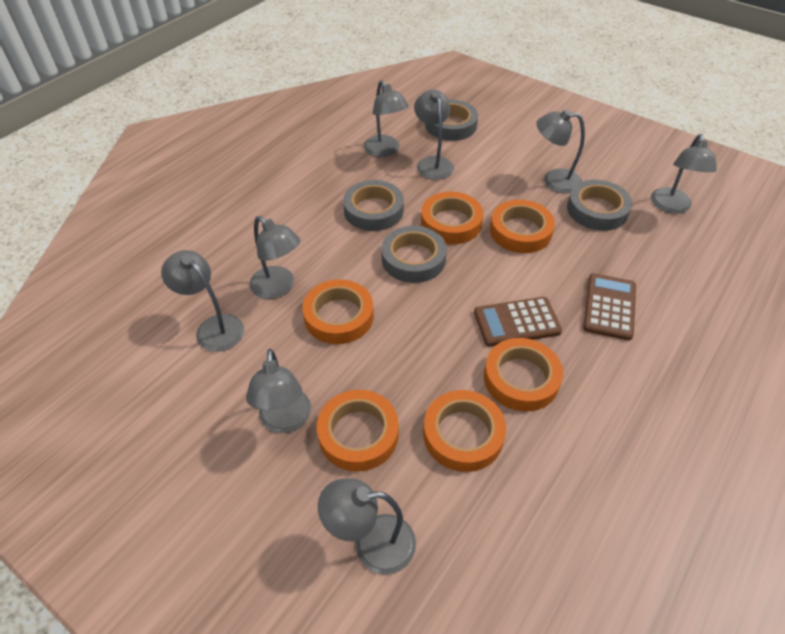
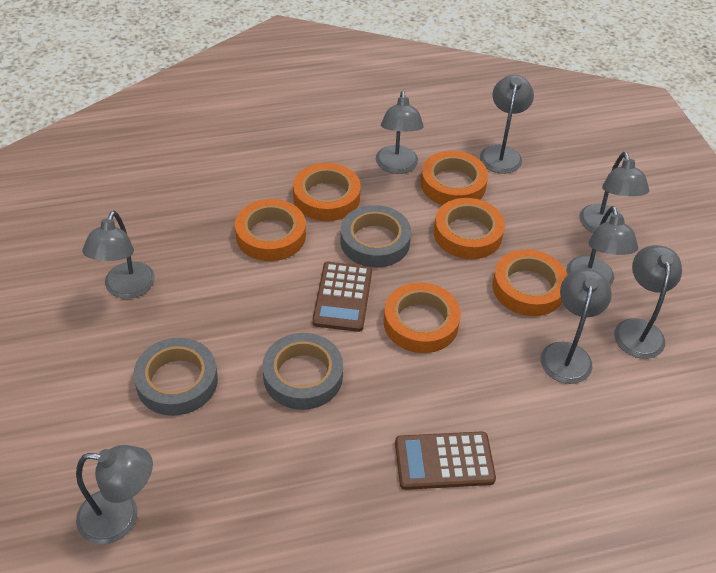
grey tape: 4 -> 3

